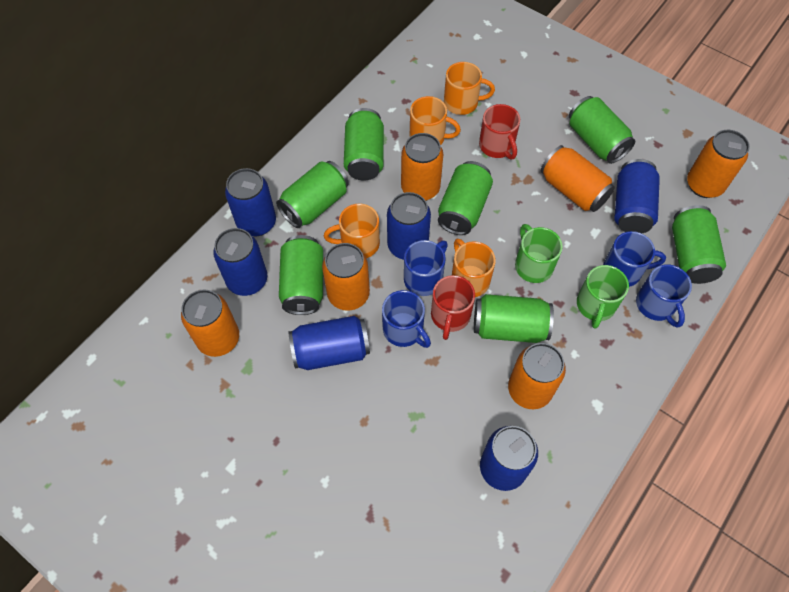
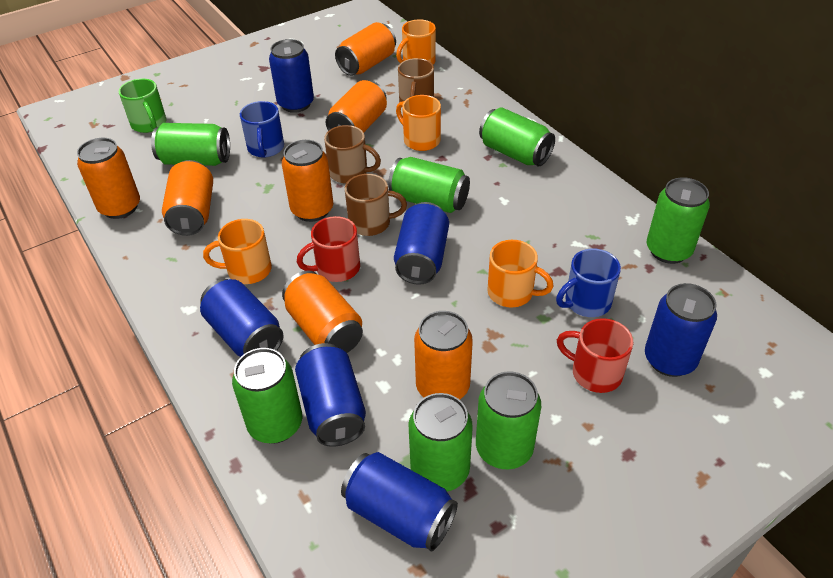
blue mug: 4 -> 2
brown mug: 0 -> 3
green mug: 2 -> 1
orange can: 6 -> 7

